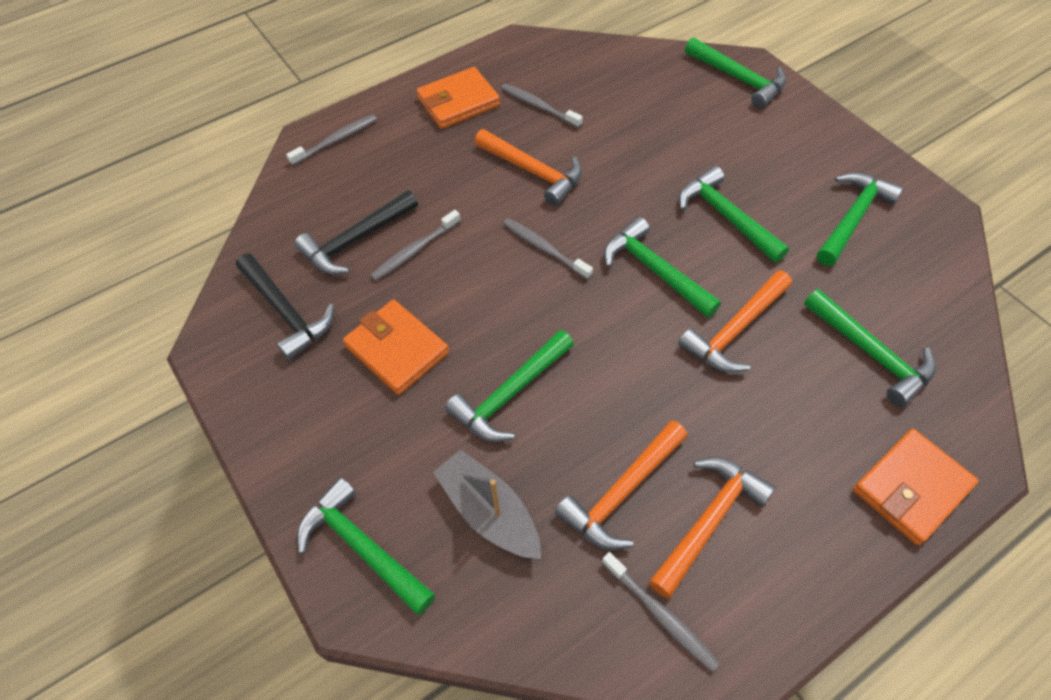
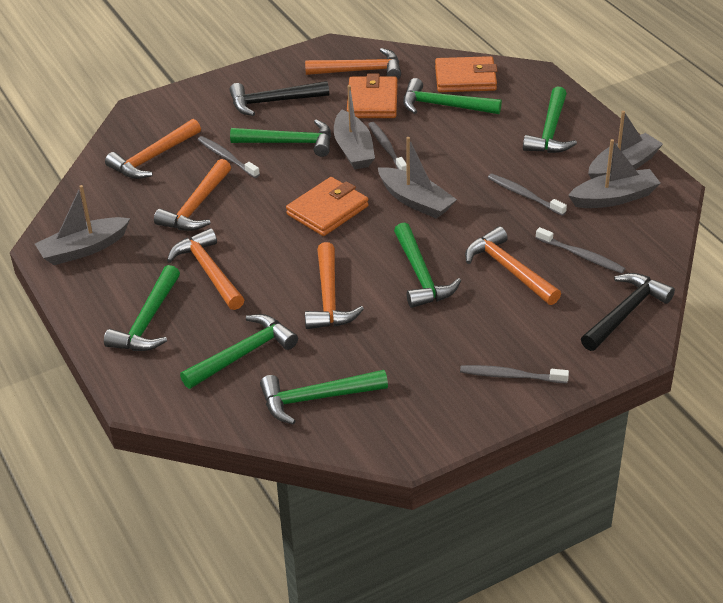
grey boat: 1 -> 5
orange hammer: 4 -> 6

